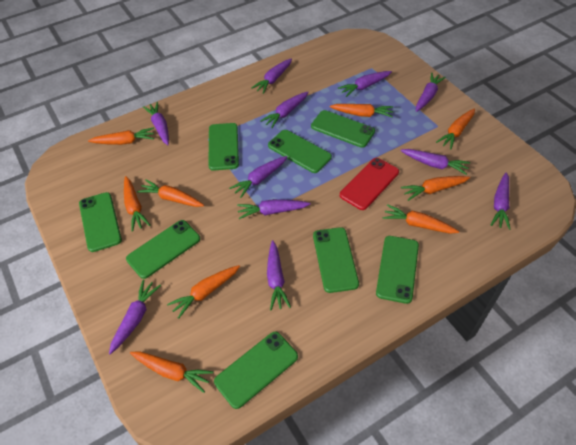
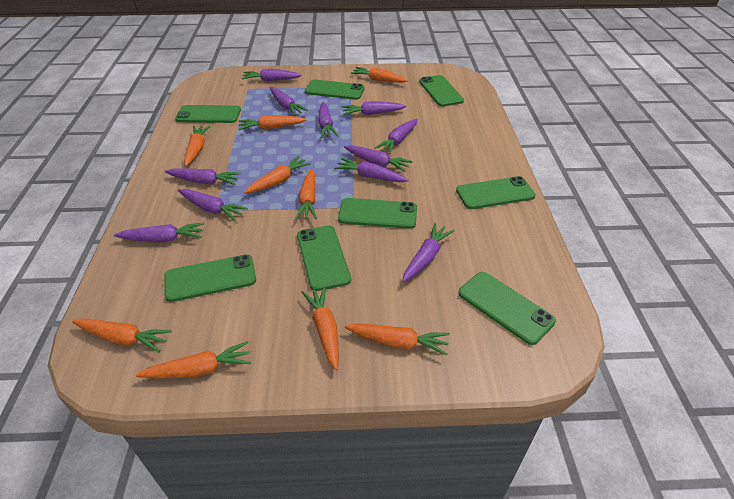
red phone: 1 -> 0

